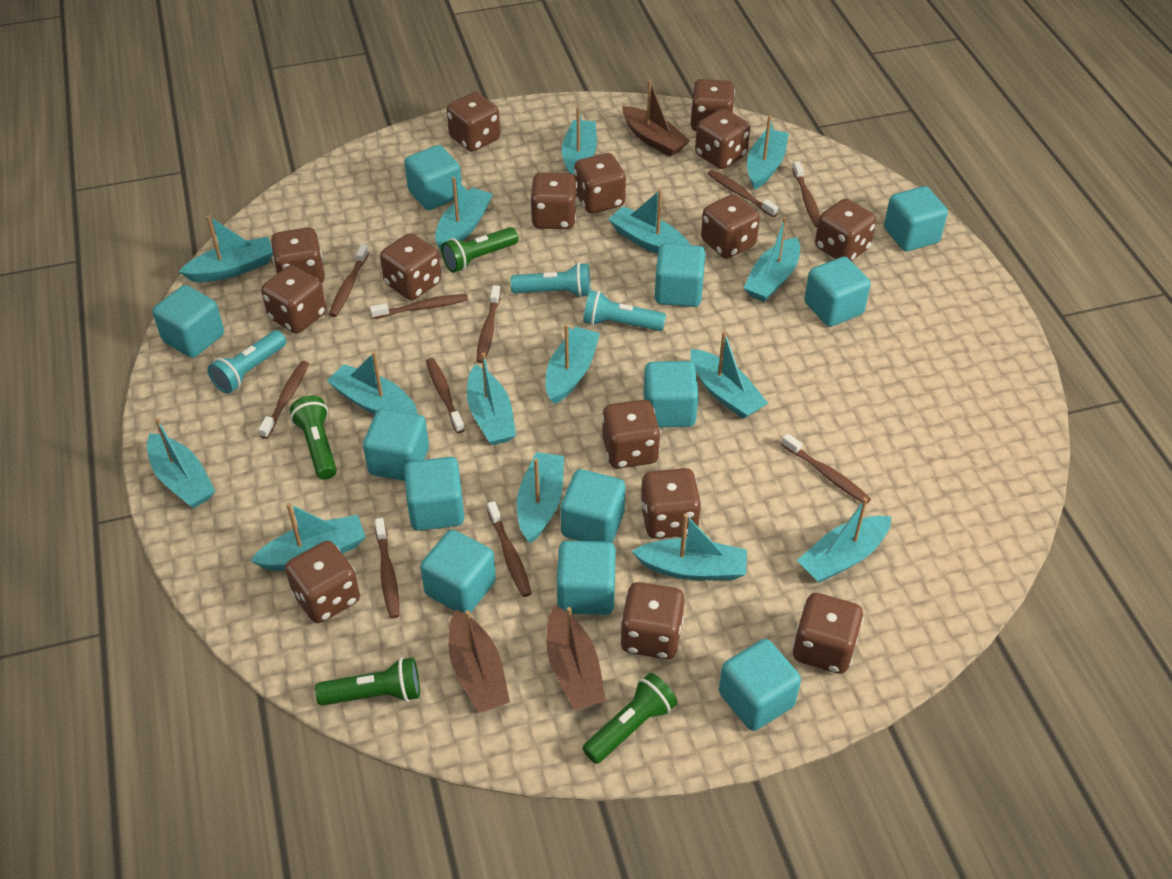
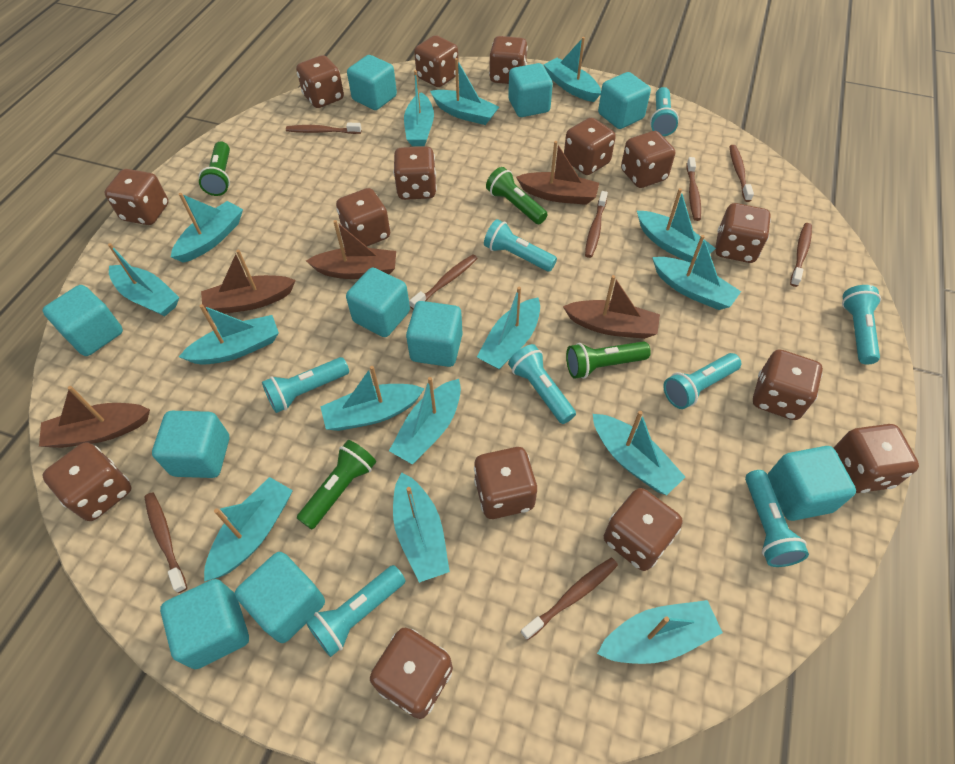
brown boat: 3 -> 5
brown toothbrush: 10 -> 8
turquoise cube: 12 -> 10
turquoise flashlight: 3 -> 8

